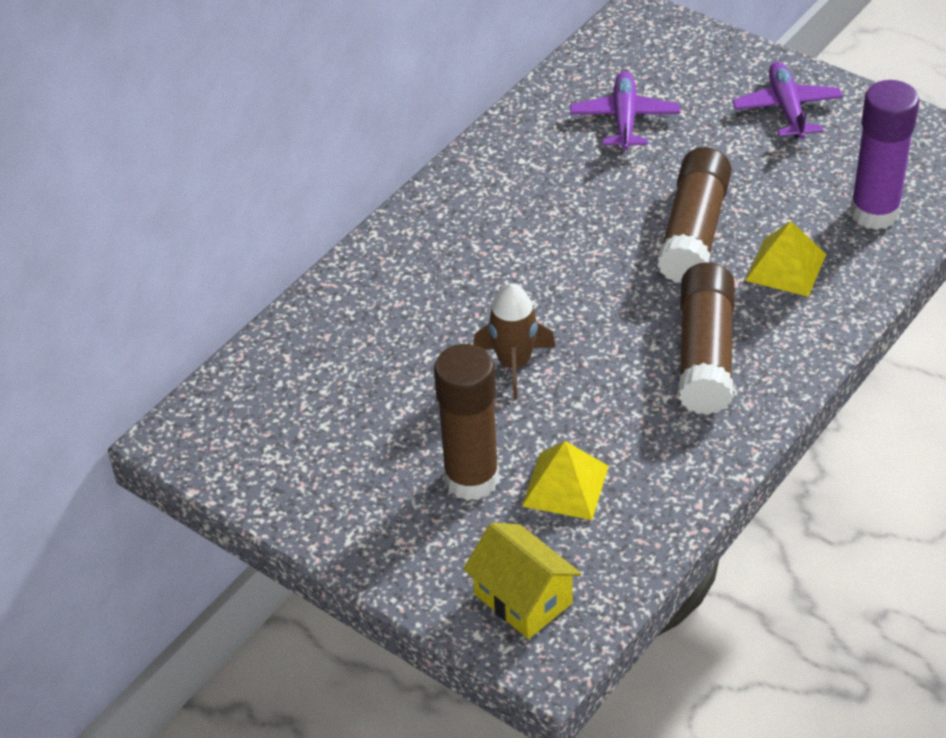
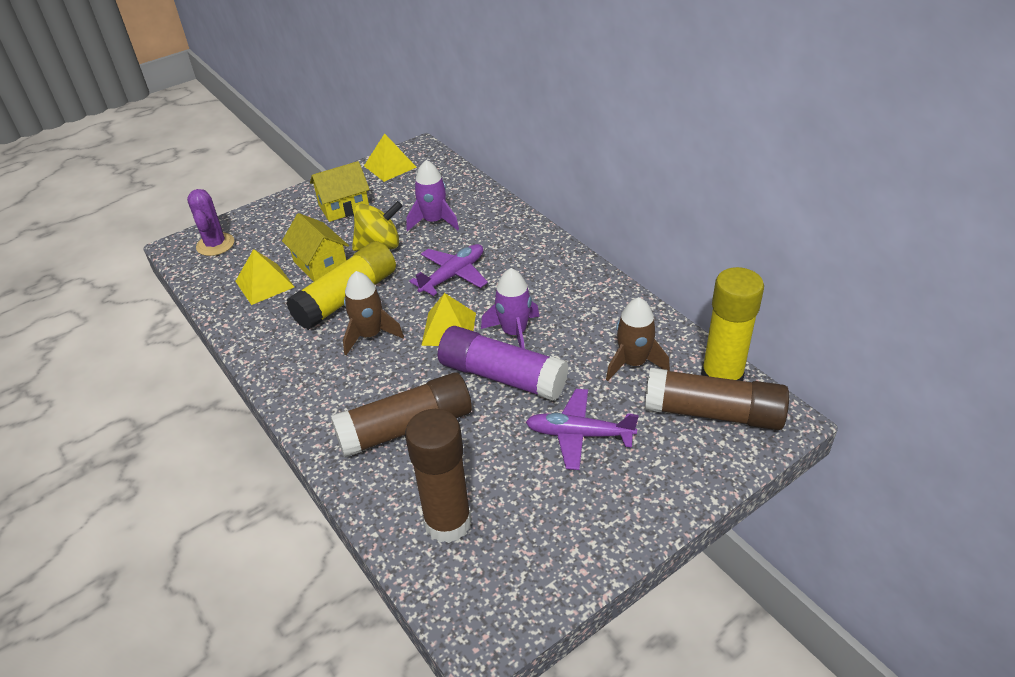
brown rocket: 1 -> 2
purple cactus: 0 -> 1
purple rocket: 0 -> 2
yellow glue stick: 0 -> 2
yellow house: 1 -> 2
yellow pyramid: 2 -> 3
yellow spinning top: 0 -> 1

